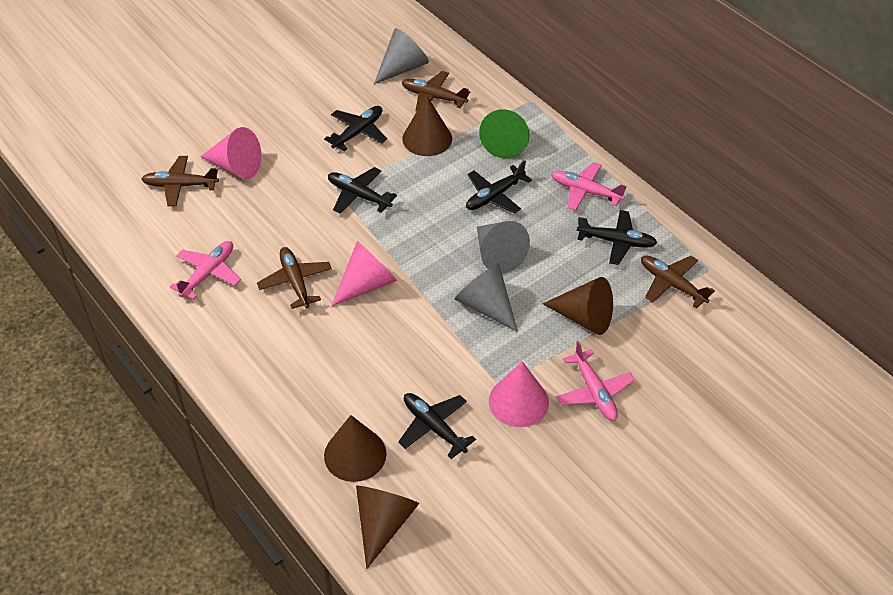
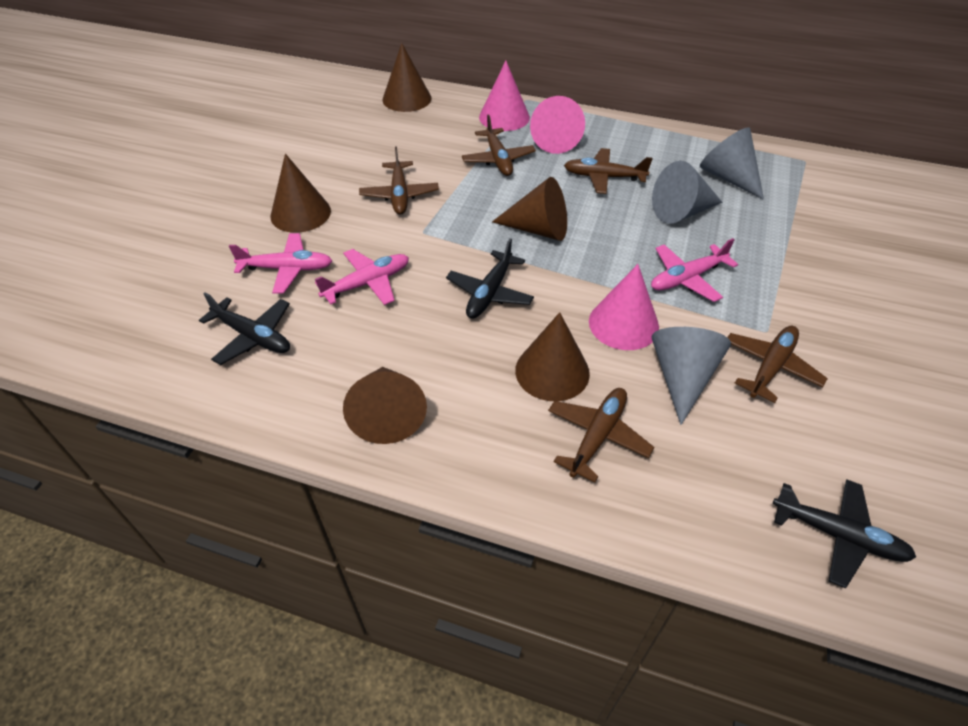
black plane: 5 -> 3
brown cone: 4 -> 5
brown plane: 4 -> 5
green cone: 1 -> 0

